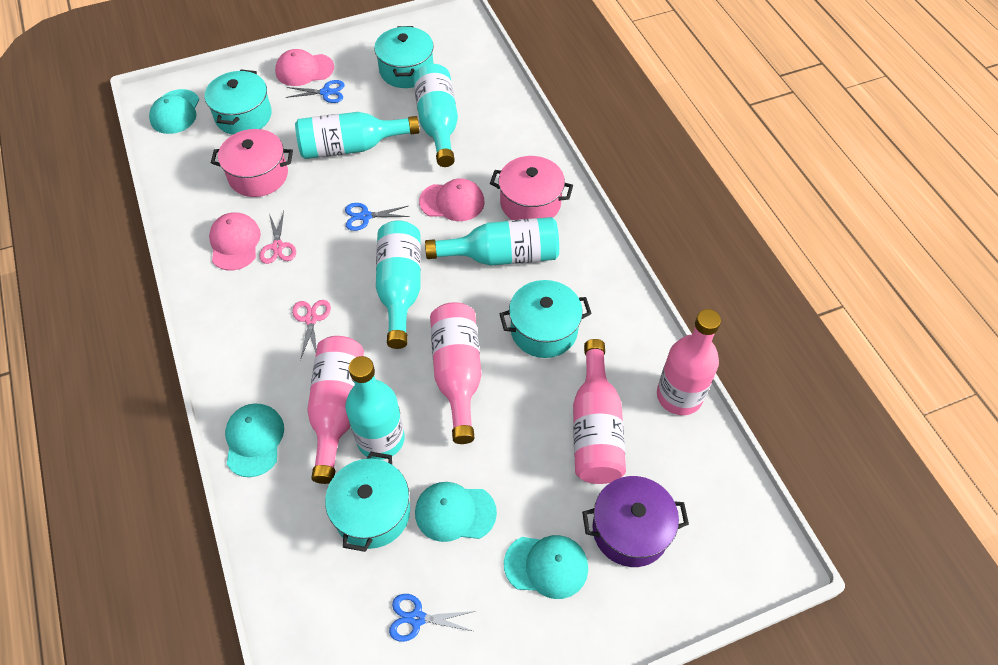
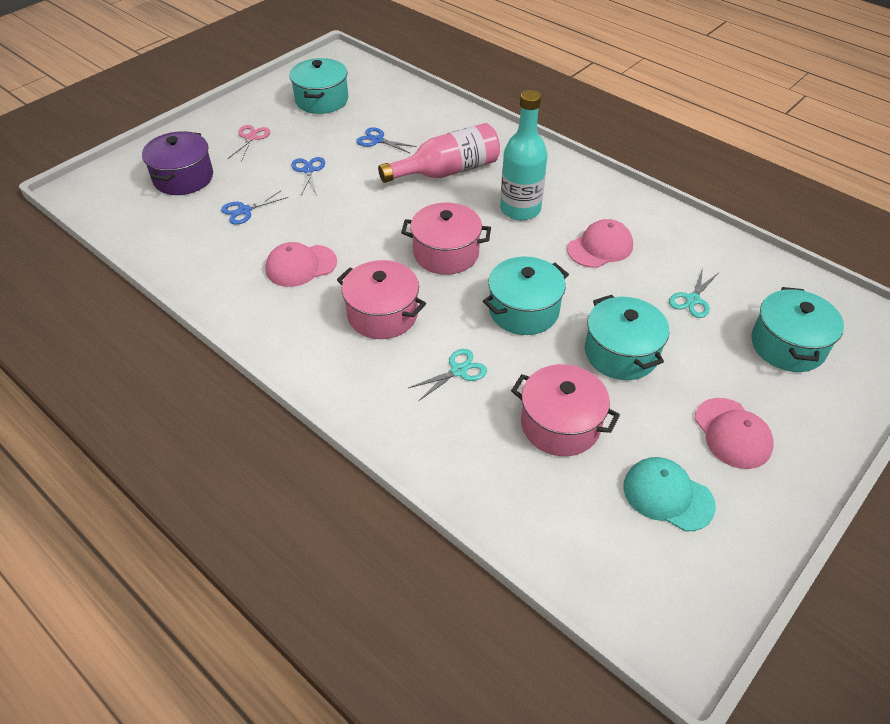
pink bottle: 4 -> 1
pink pot: 2 -> 3
pink scissors: 2 -> 1
turquoise bottle: 5 -> 1
turquoise cap: 4 -> 1
turquoise scissors: 0 -> 2

